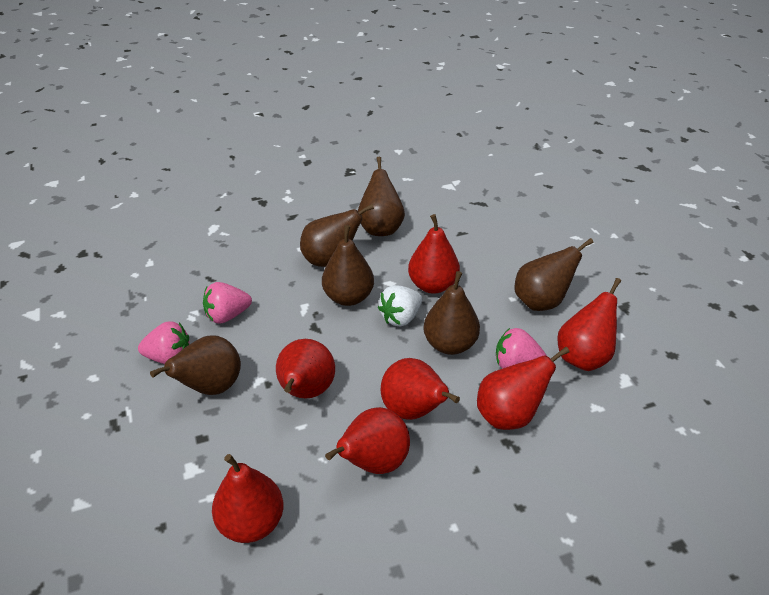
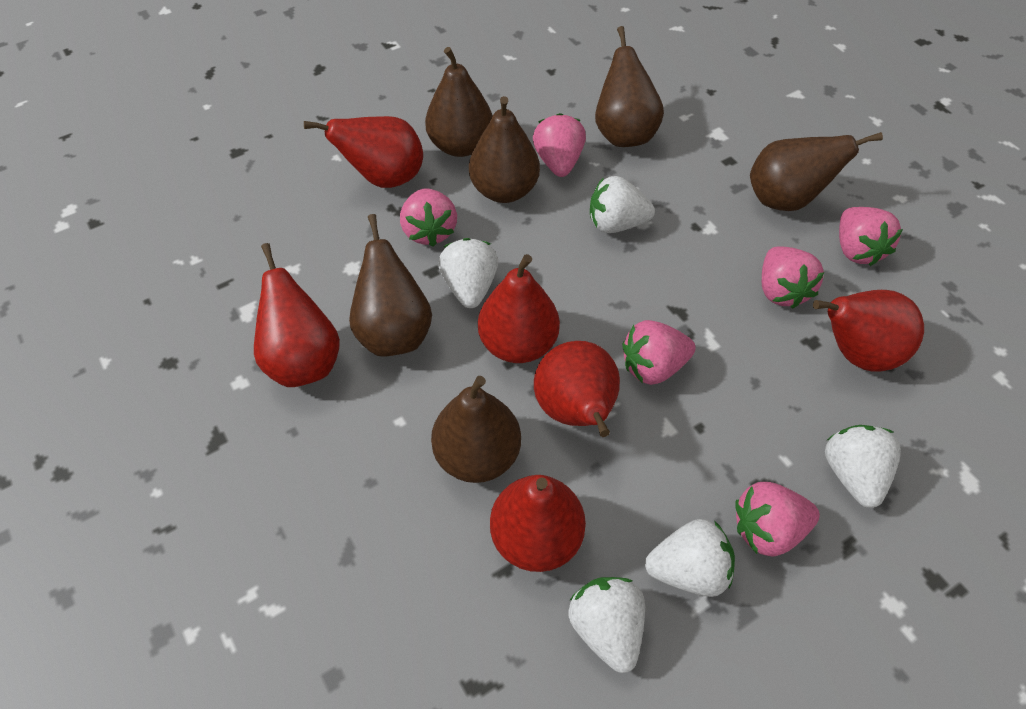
pink strawberry: 3 -> 6
red pear: 7 -> 6
white strawberry: 1 -> 5

